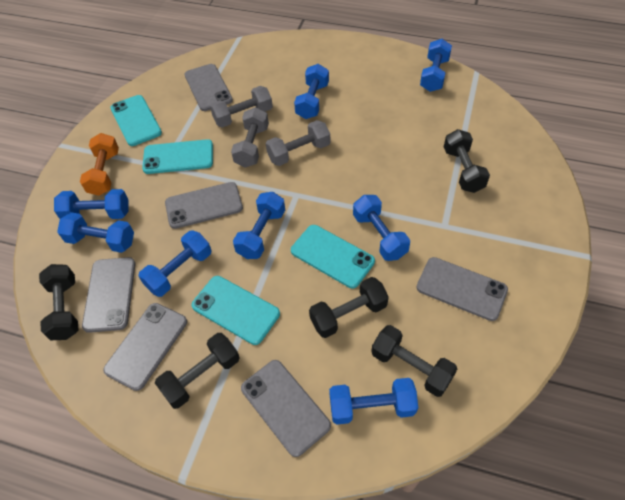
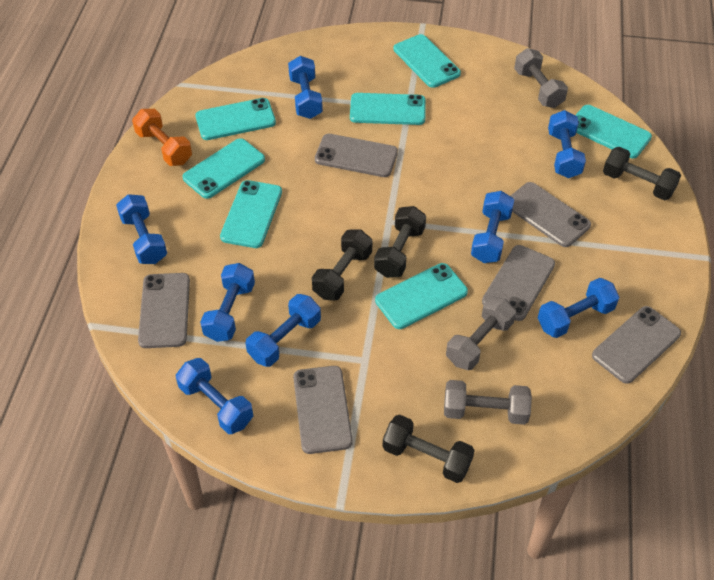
black dumbbell: 5 -> 4
turquoise phone: 4 -> 7

